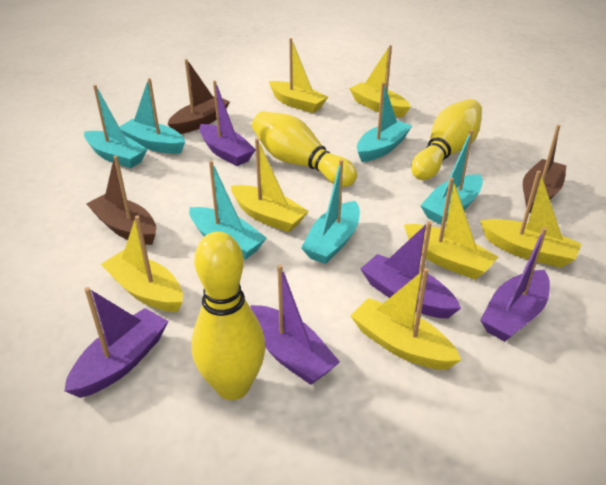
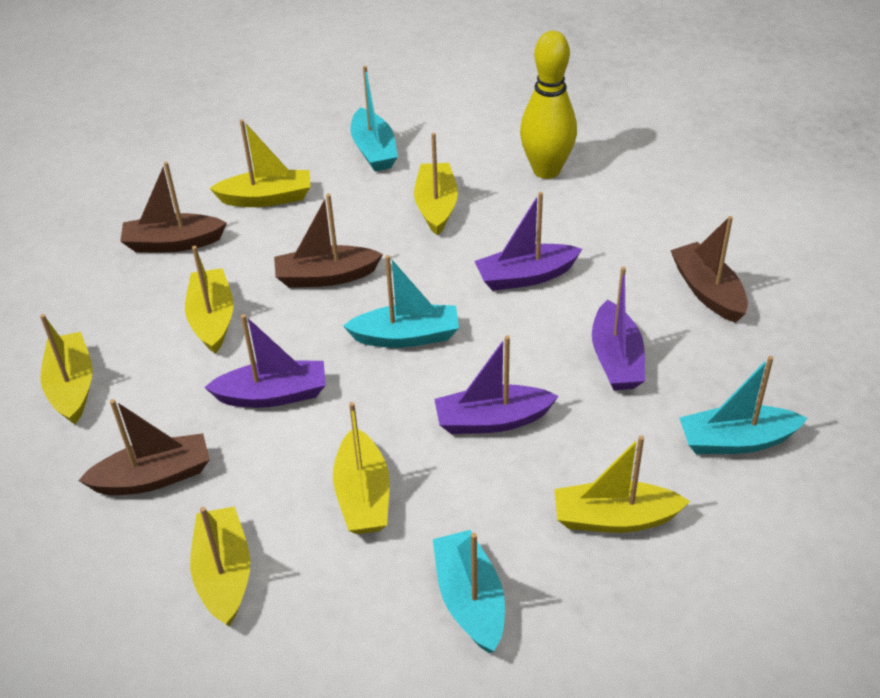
brown boat: 3 -> 4
purple boat: 5 -> 4
turquoise boat: 6 -> 4
yellow bowling pin: 3 -> 1

